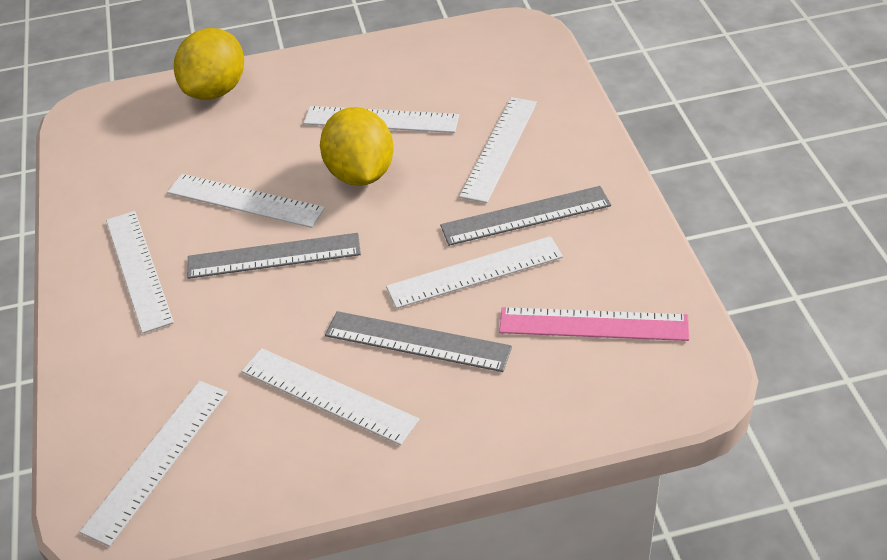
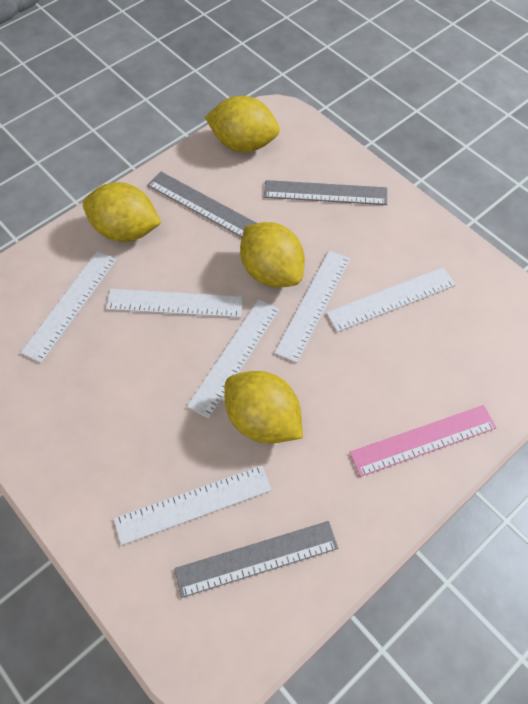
white ruler: 7 -> 6
yellow lemon: 2 -> 4

